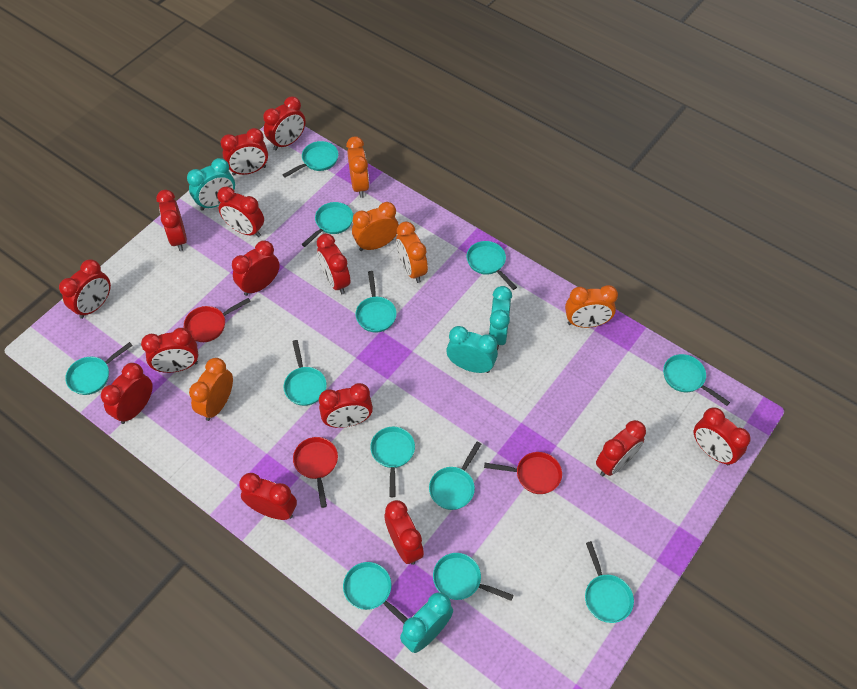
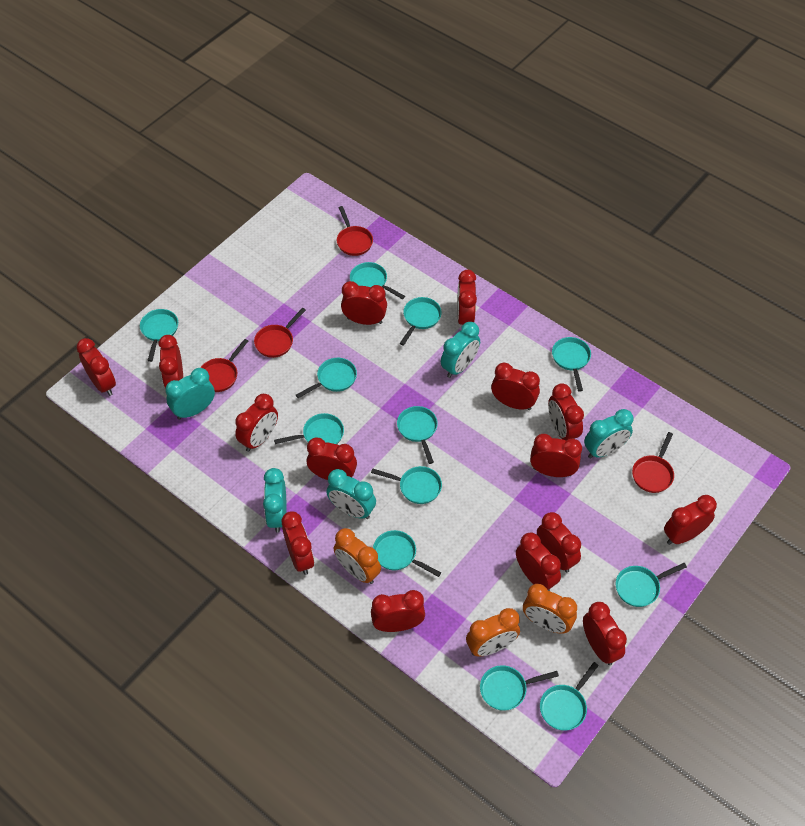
orange clock: 5 -> 3
red clock: 14 -> 15
red pan: 3 -> 4
turquoise clock: 4 -> 5

